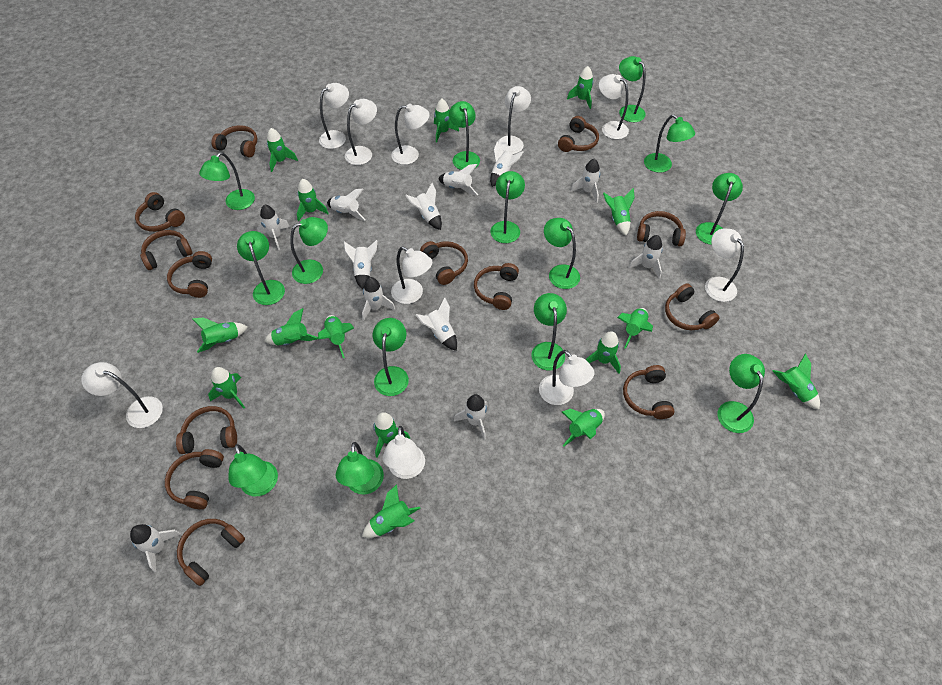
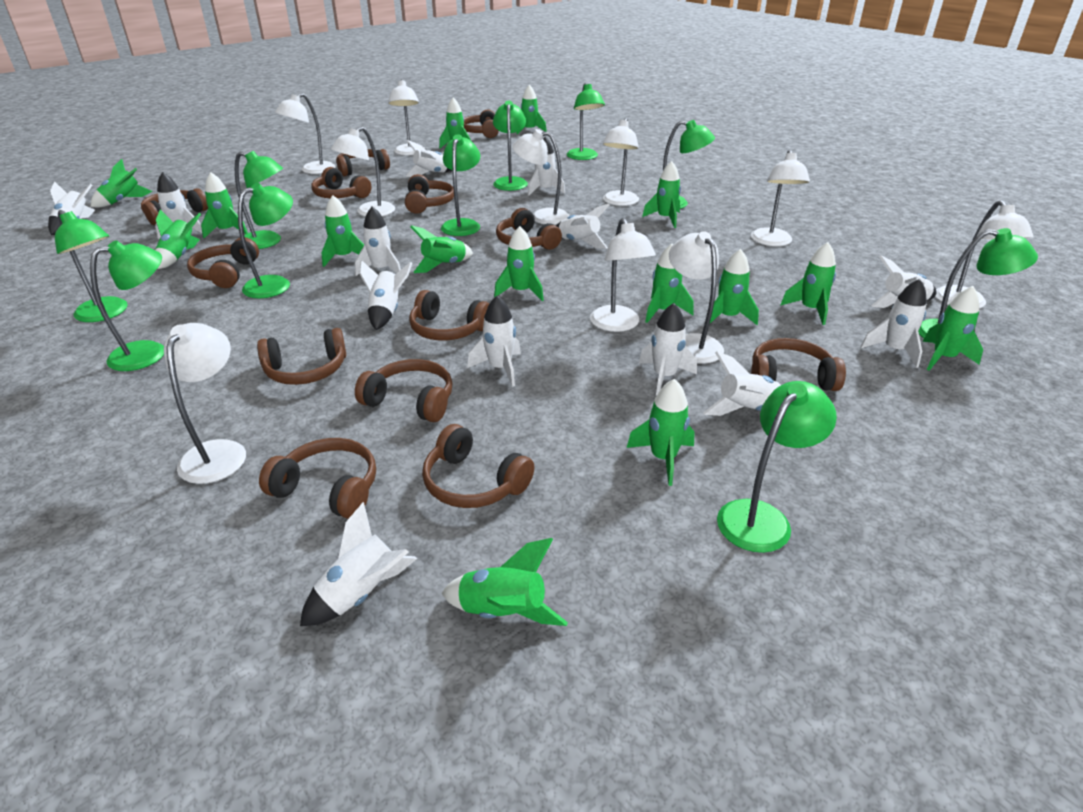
green lamp: 14 -> 10
white rocket: 12 -> 13

